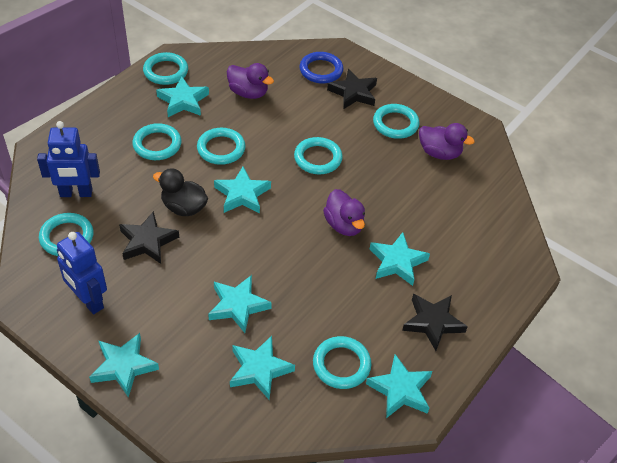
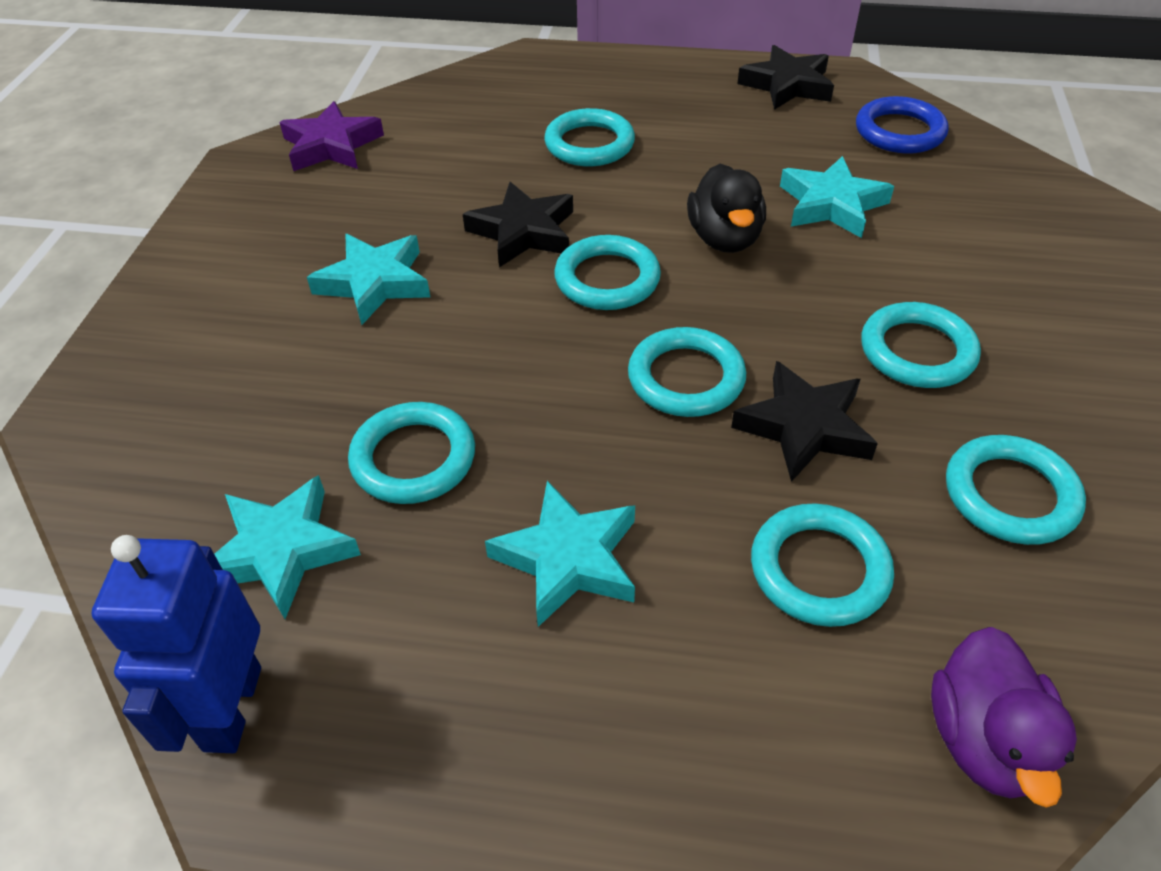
blue robot: 2 -> 1
purple duck: 3 -> 1
purple star: 0 -> 1
turquoise star: 7 -> 4

